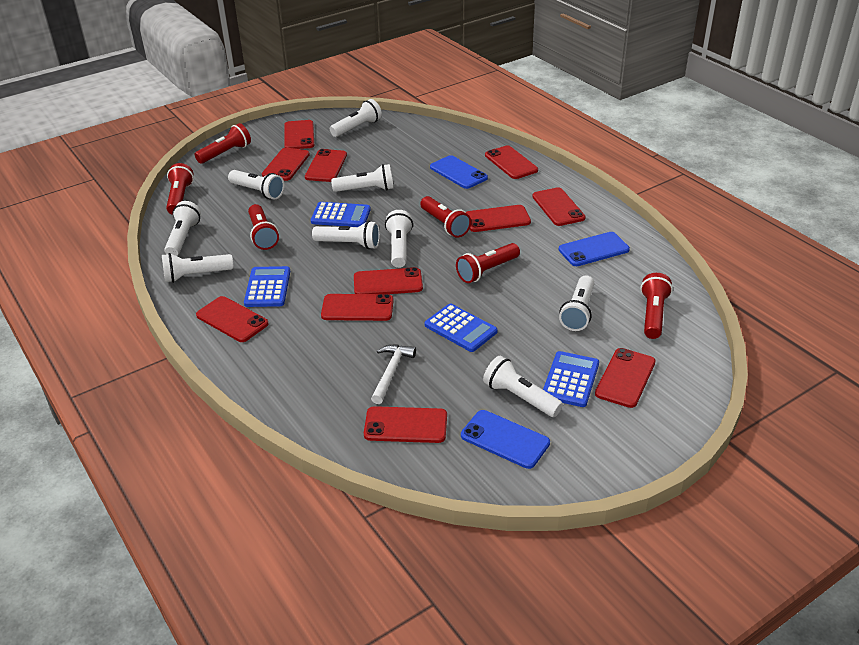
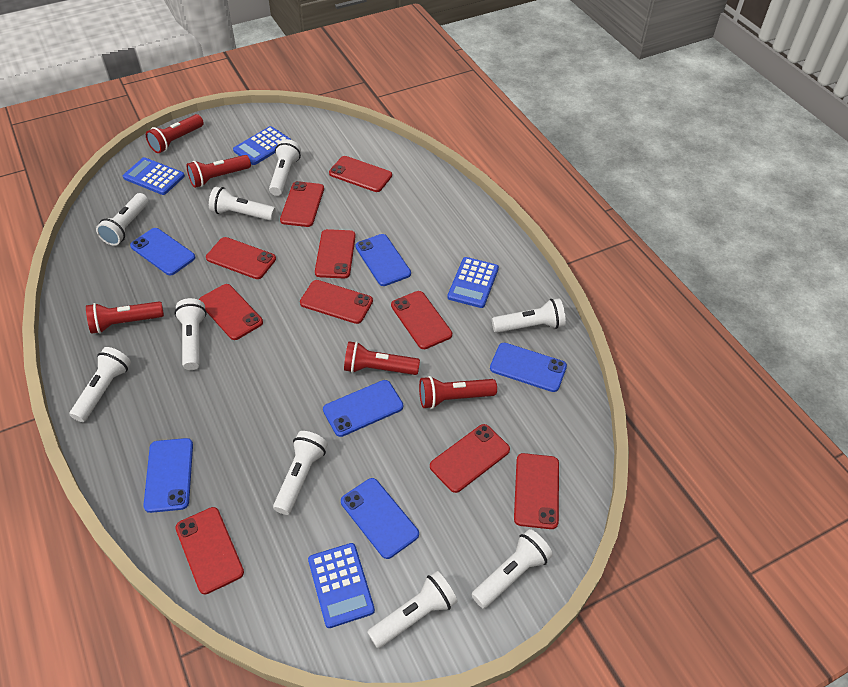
blue phone: 3 -> 6
red flashlight: 6 -> 5
red phone: 11 -> 10
white hammer: 1 -> 0

